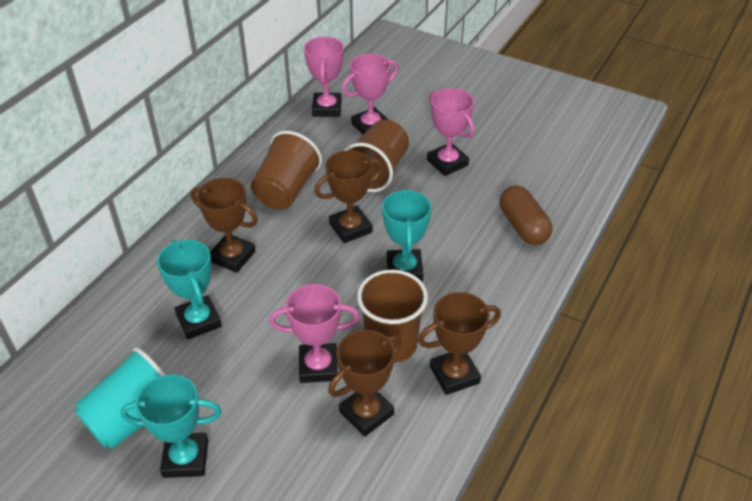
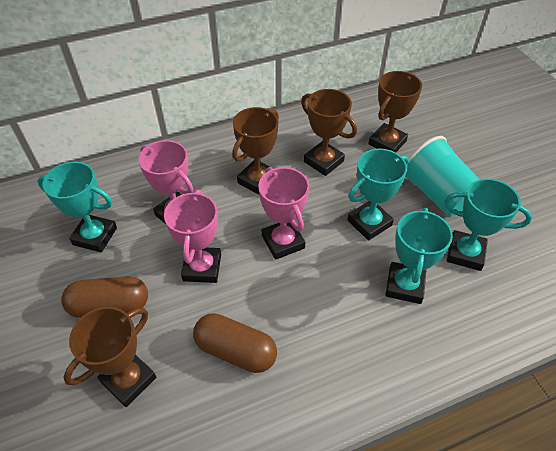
brown capsule: 1 -> 2
brown cup: 3 -> 0
pink trophy: 4 -> 3
turquoise trophy: 3 -> 4

